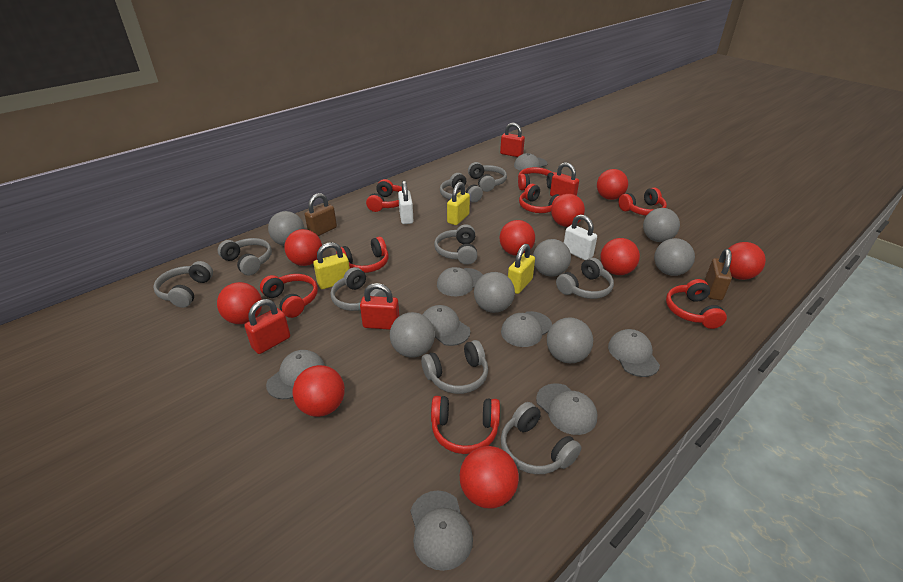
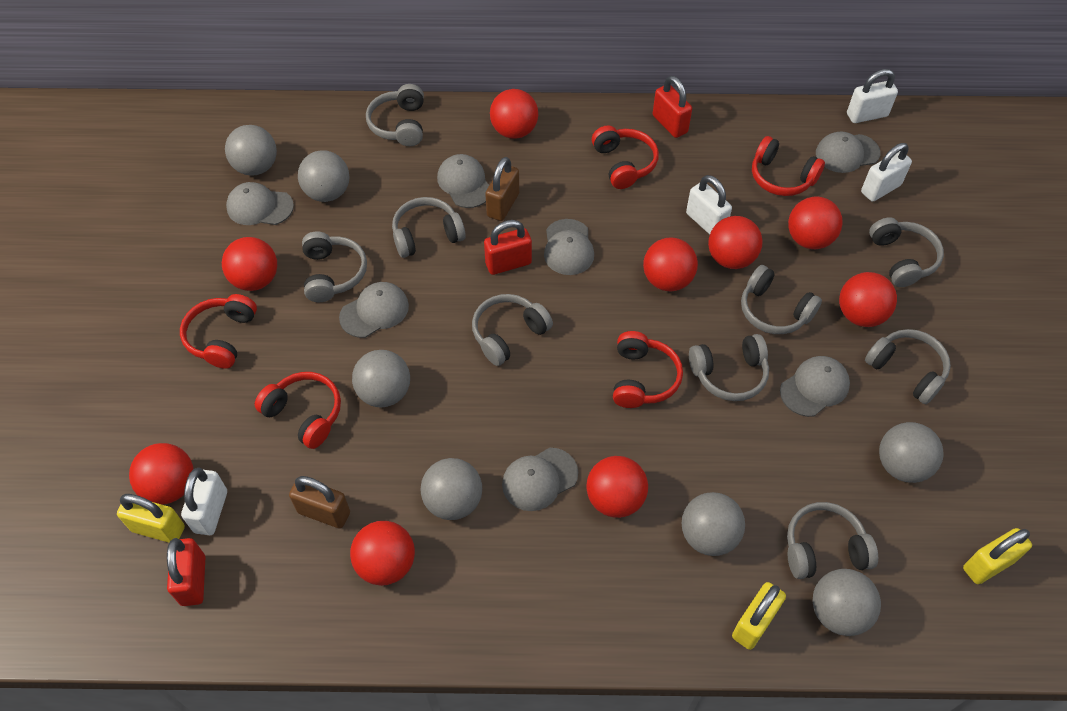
grey cap: 8 -> 7
red headphones: 8 -> 5
red padlock: 4 -> 3
white padlock: 2 -> 4

